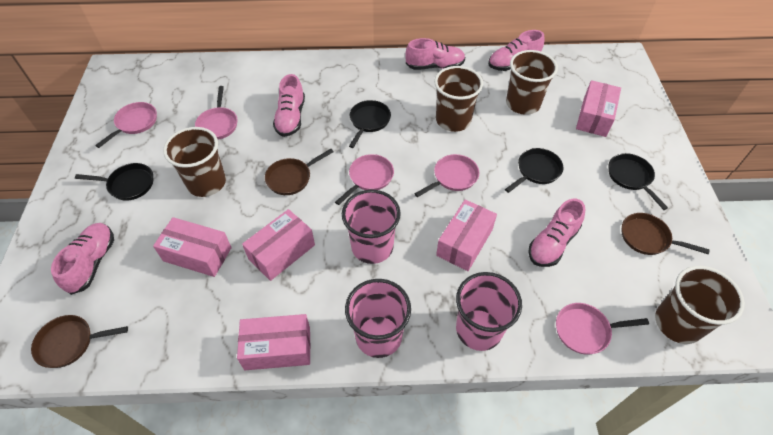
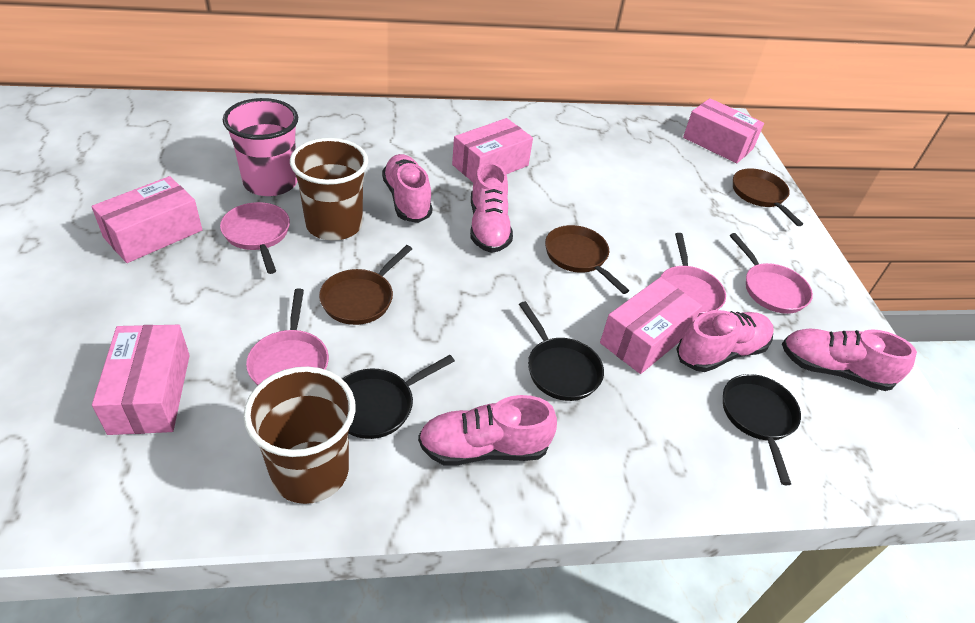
black pan: 4 -> 3
brown cup: 4 -> 2
pink cup: 3 -> 1
pink pan: 5 -> 4

